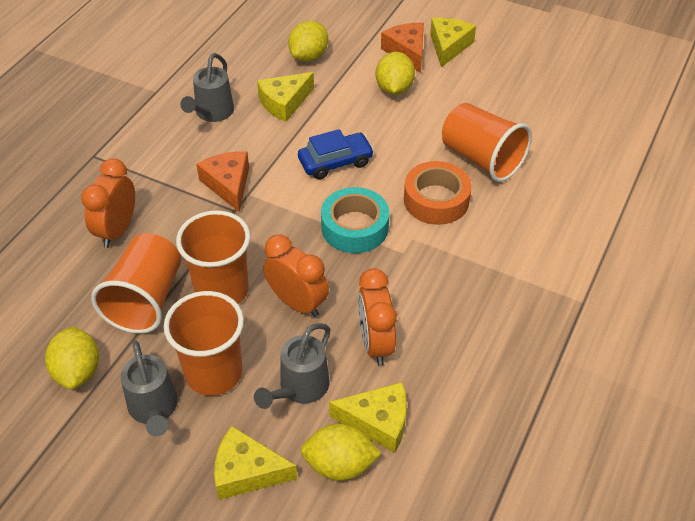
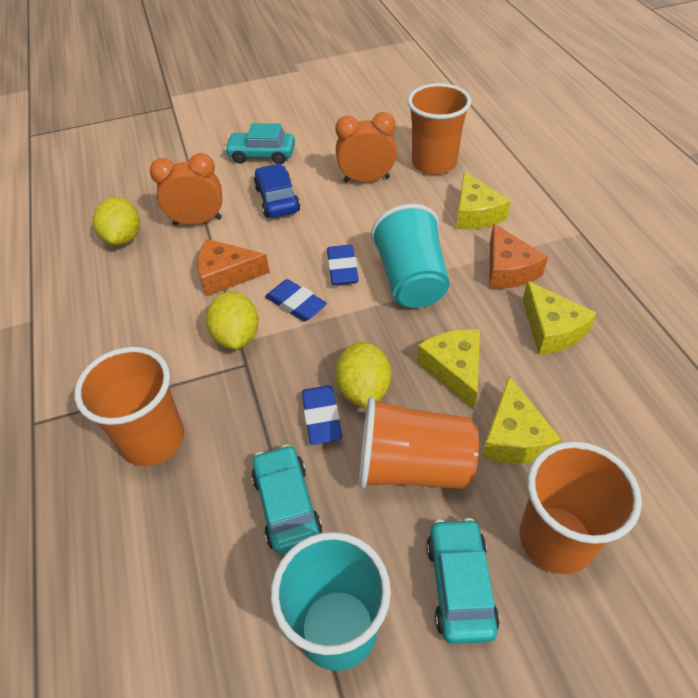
blue eraser: 0 -> 3
grey watering can: 3 -> 0
orange clock: 3 -> 2
orange tape: 1 -> 0
turquoise car: 0 -> 3
turquoise cup: 0 -> 2
turquoise tape: 1 -> 0
yellow lemon: 4 -> 3

